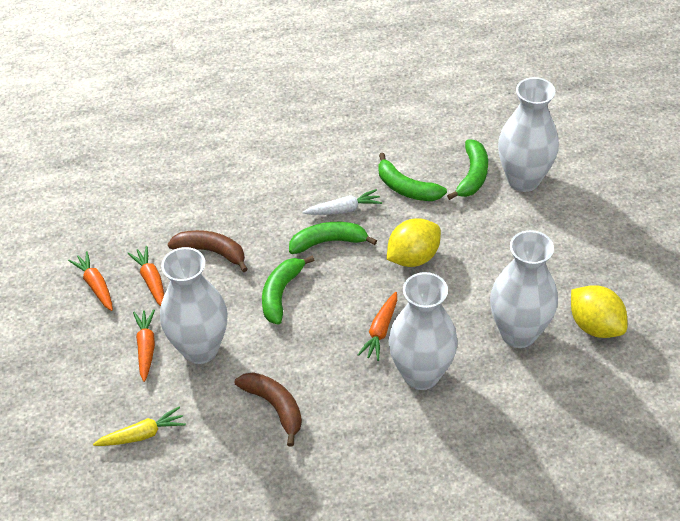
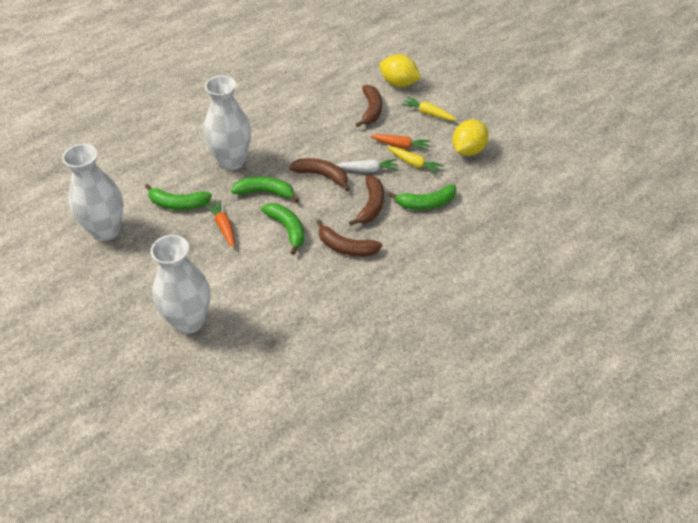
brown banana: 2 -> 4
orange carrot: 4 -> 2
white vase: 4 -> 3
yellow carrot: 1 -> 2

